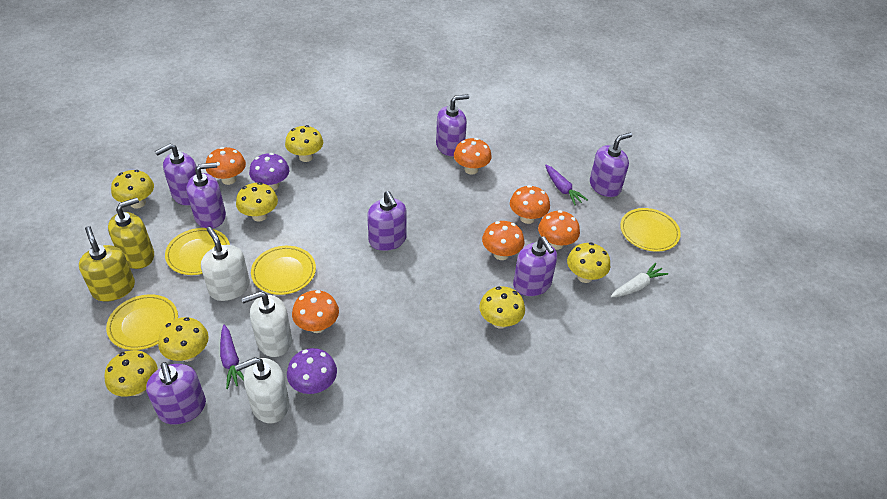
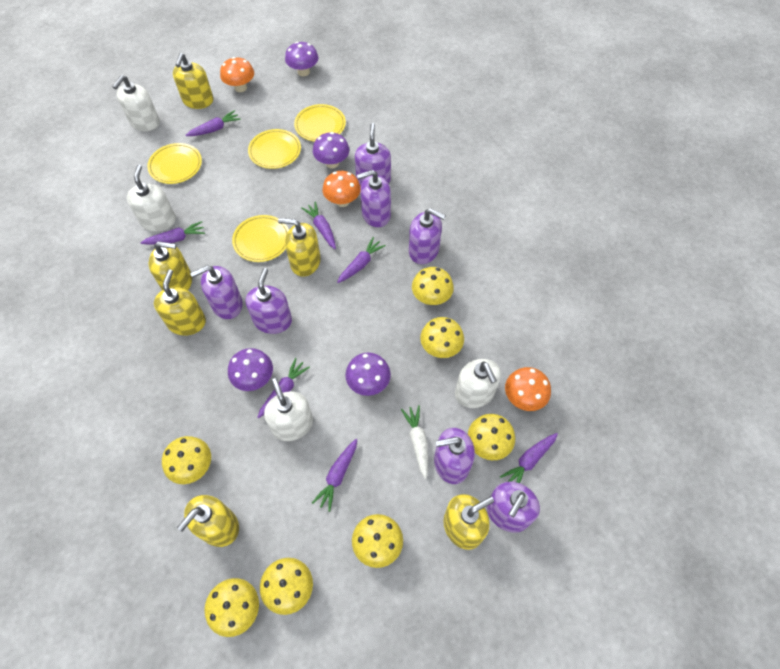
orange mushroom: 6 -> 3
purple carrot: 2 -> 7
purple mushroom: 2 -> 4
white soap dispenser: 3 -> 4
yellow soap dispenser: 2 -> 6

